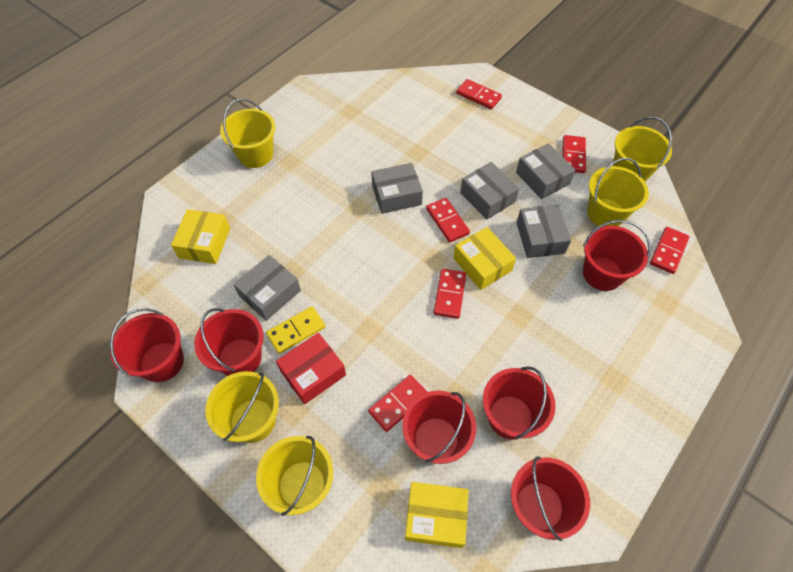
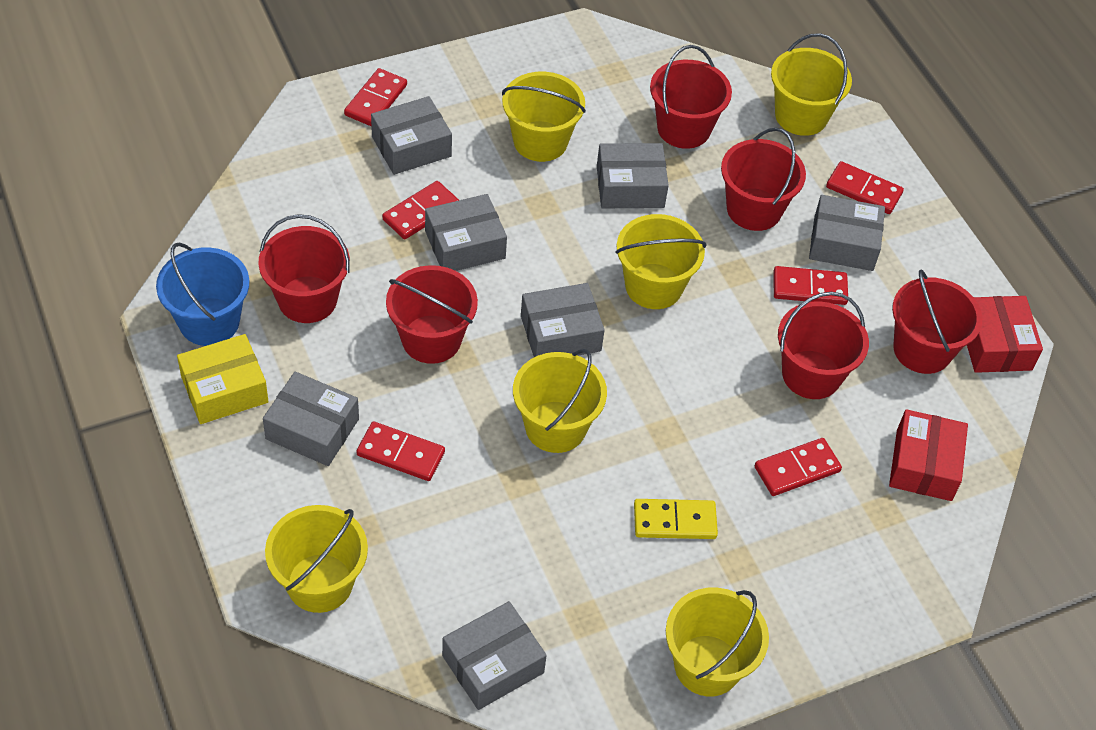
blue bucket: 0 -> 1
grey box: 5 -> 7
red box: 1 -> 2
yellow box: 3 -> 1
yellow bucket: 5 -> 6

